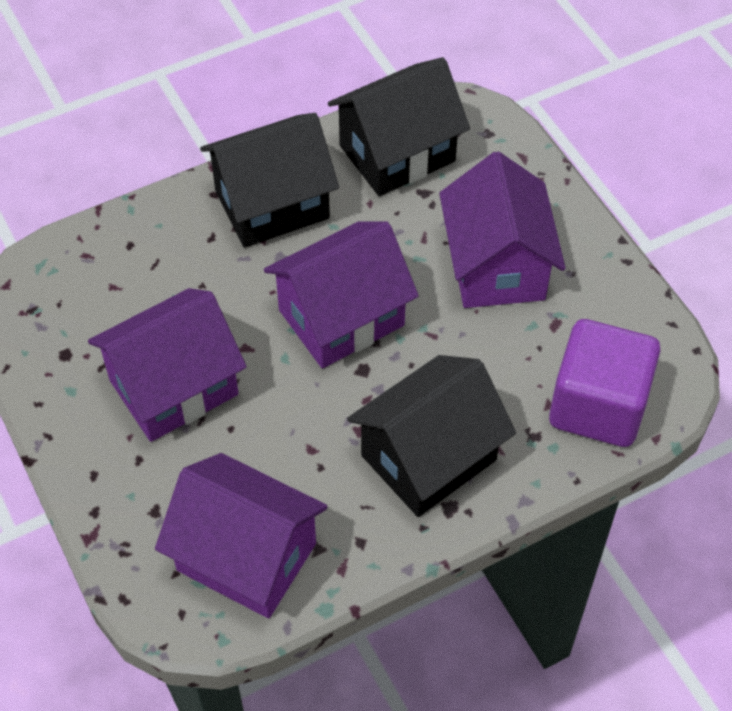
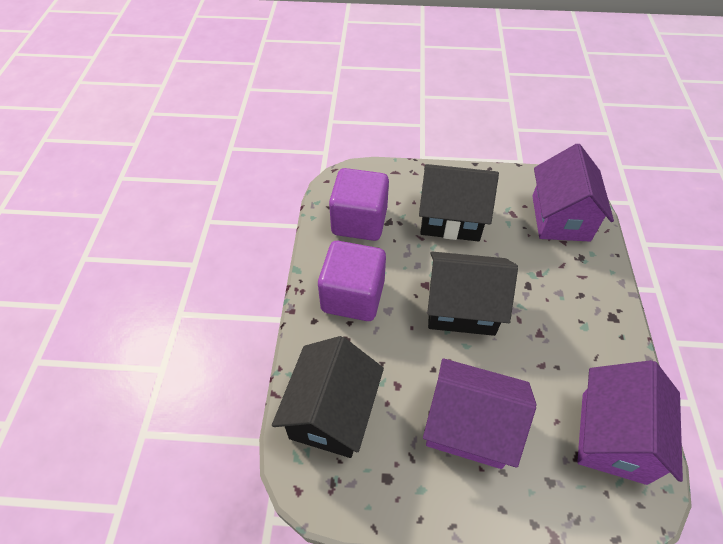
purple cube: 1 -> 2
purple house: 4 -> 3

